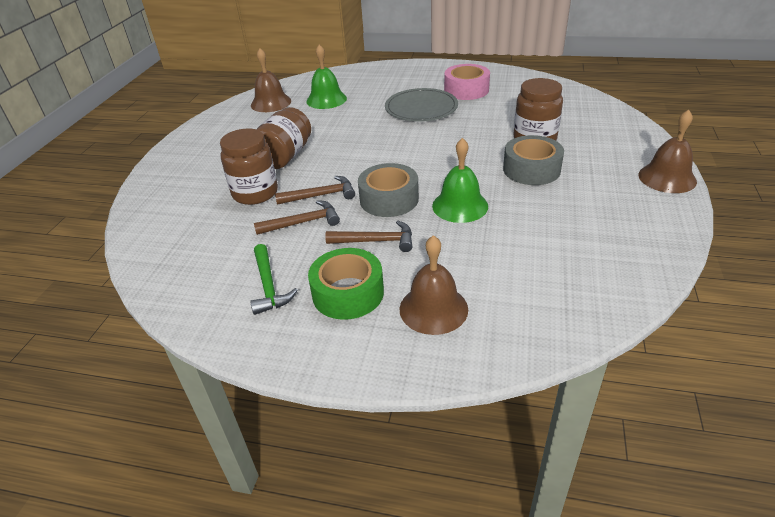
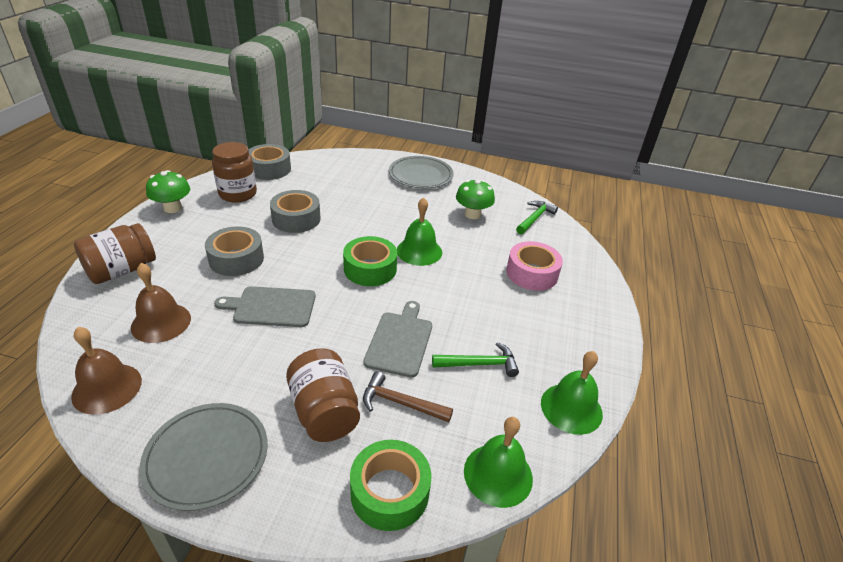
brown bell: 3 -> 2
brown hammer: 3 -> 1
green bell: 2 -> 3
green hammer: 1 -> 2
green mushroom: 0 -> 2
green tape: 1 -> 2
grey cutting board: 0 -> 2
grey plate: 1 -> 2
grey tape: 2 -> 3

